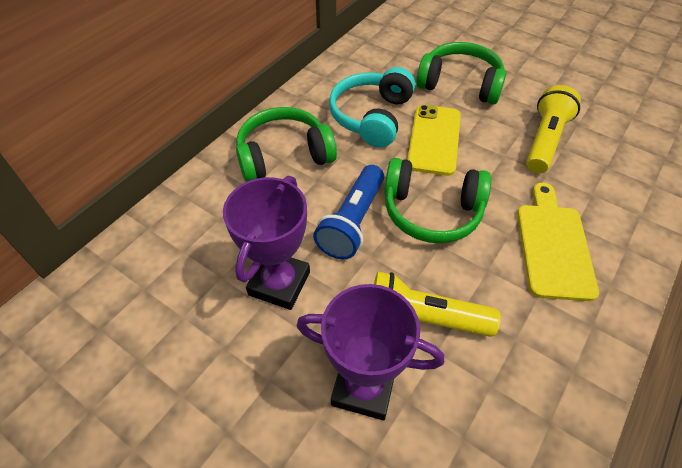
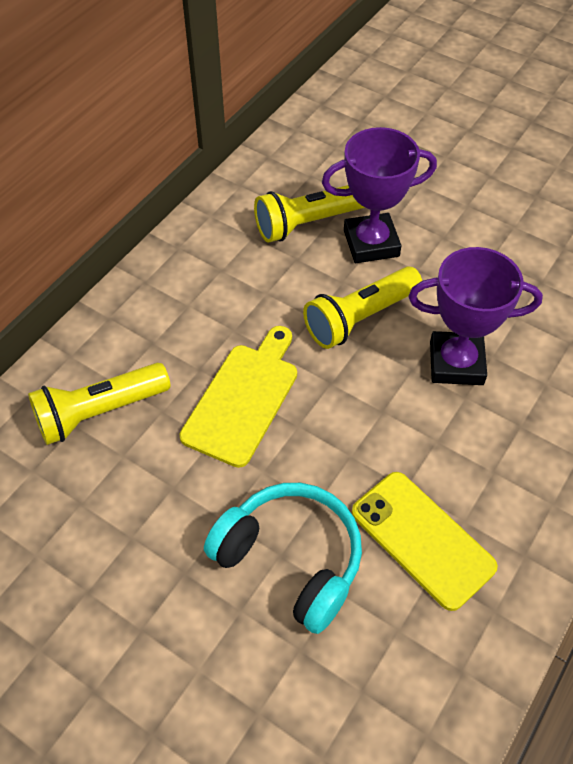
blue flashlight: 1 -> 0
green headphones: 3 -> 0
yellow flashlight: 2 -> 3

